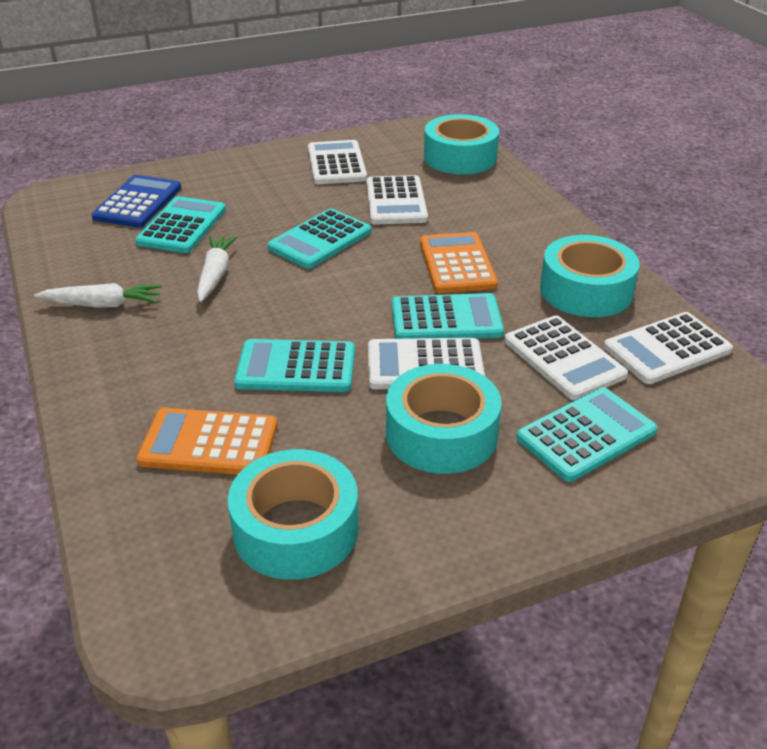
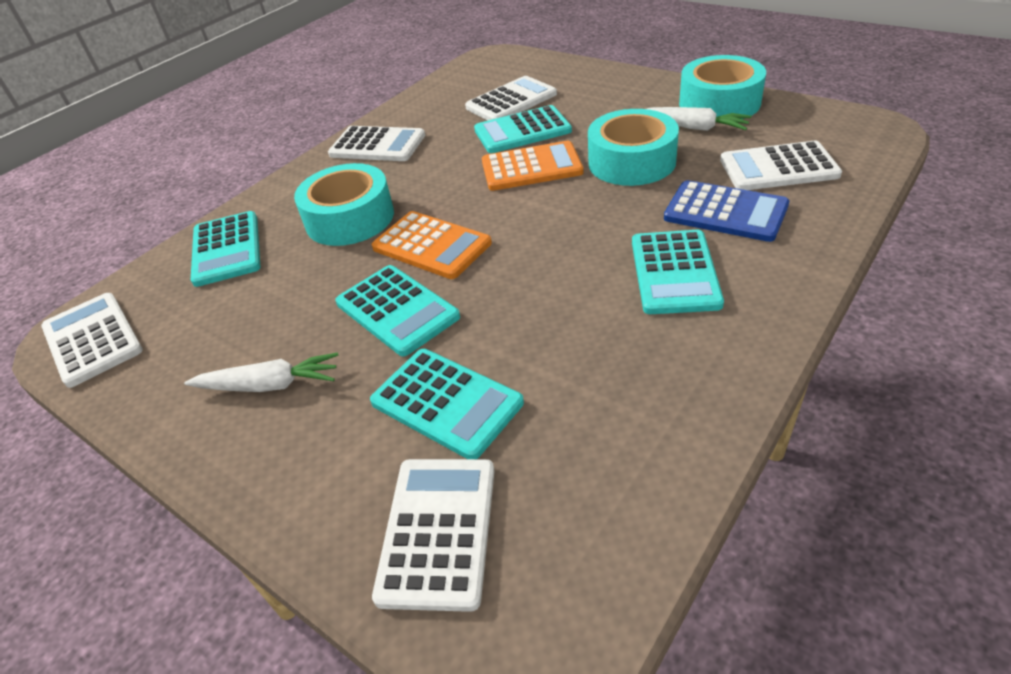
turquoise tape: 4 -> 3

